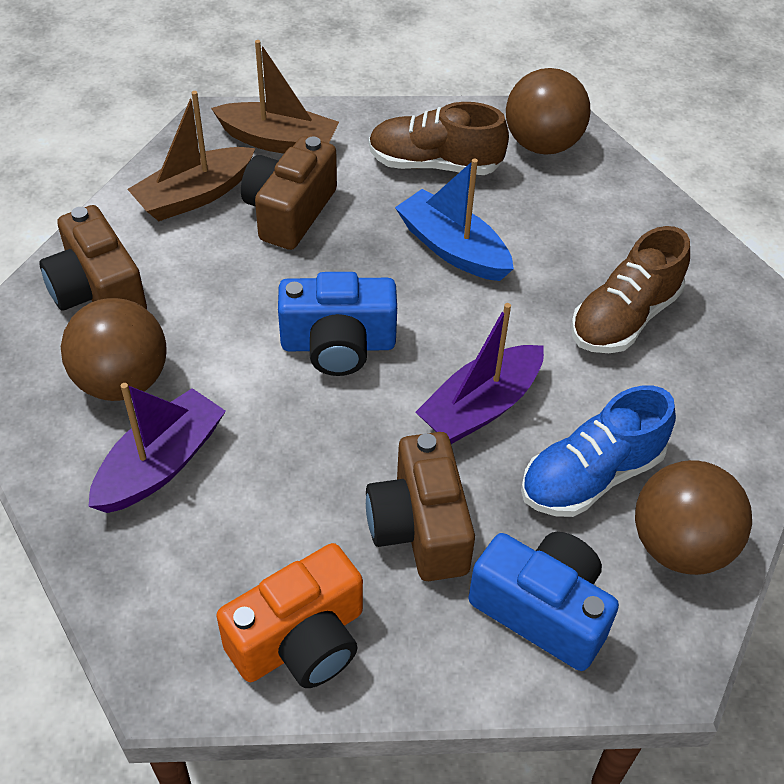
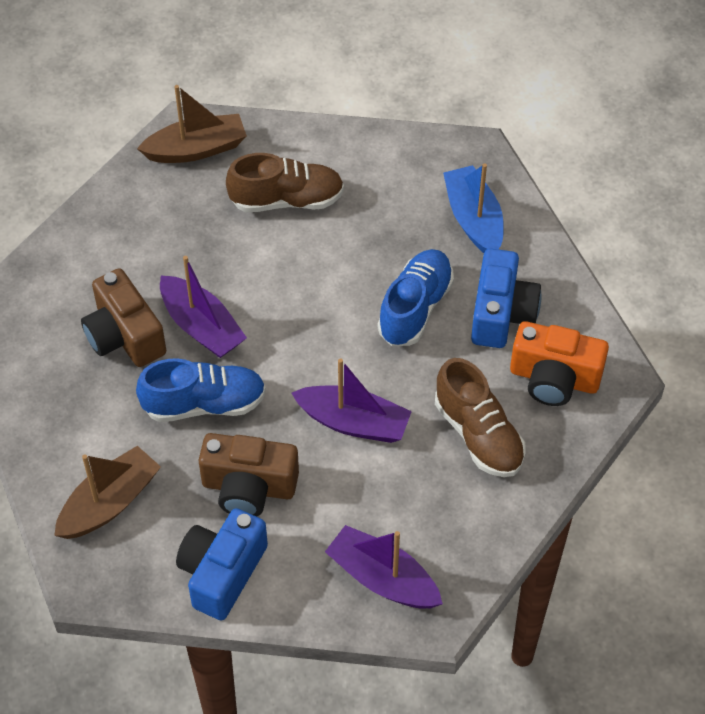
blue shoe: 1 -> 2
brown ball: 3 -> 0
brown camera: 3 -> 2
purple boat: 2 -> 3

